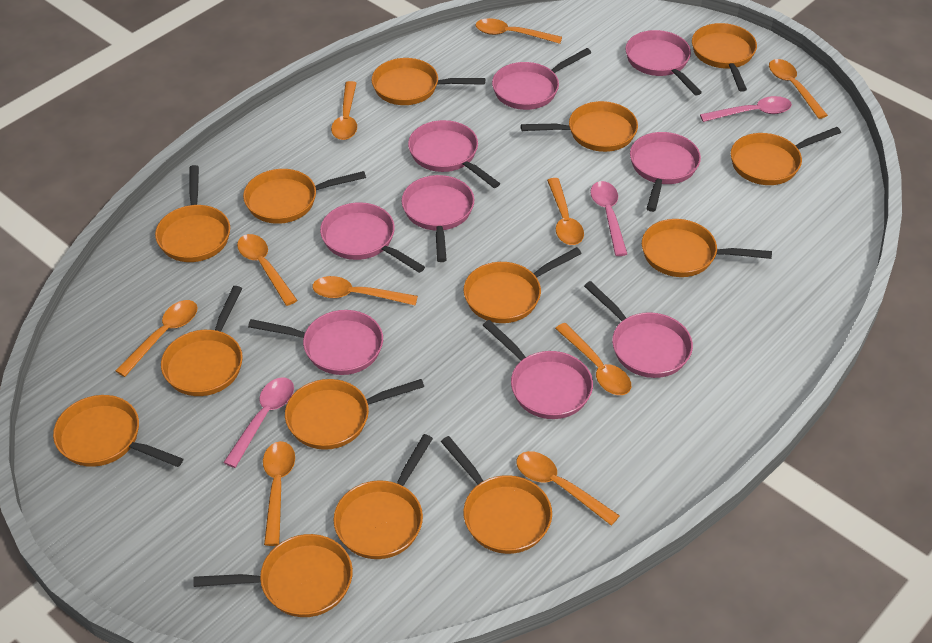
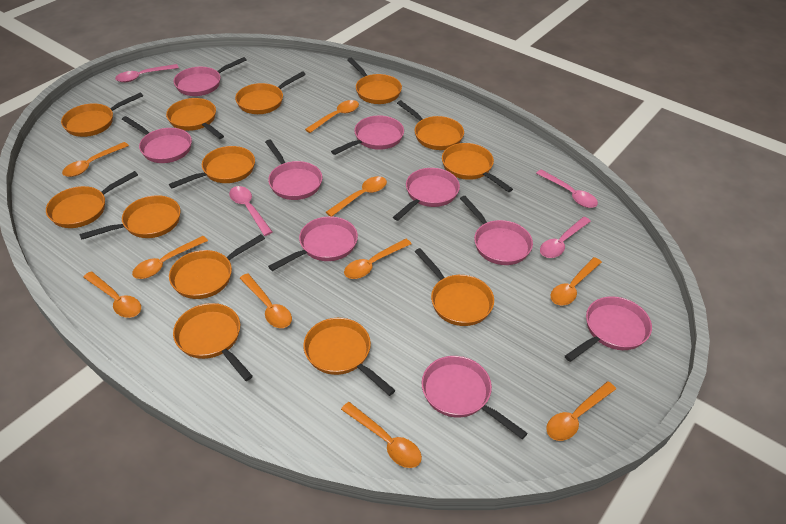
orange pan: 14 -> 13
pink spoon: 3 -> 4

